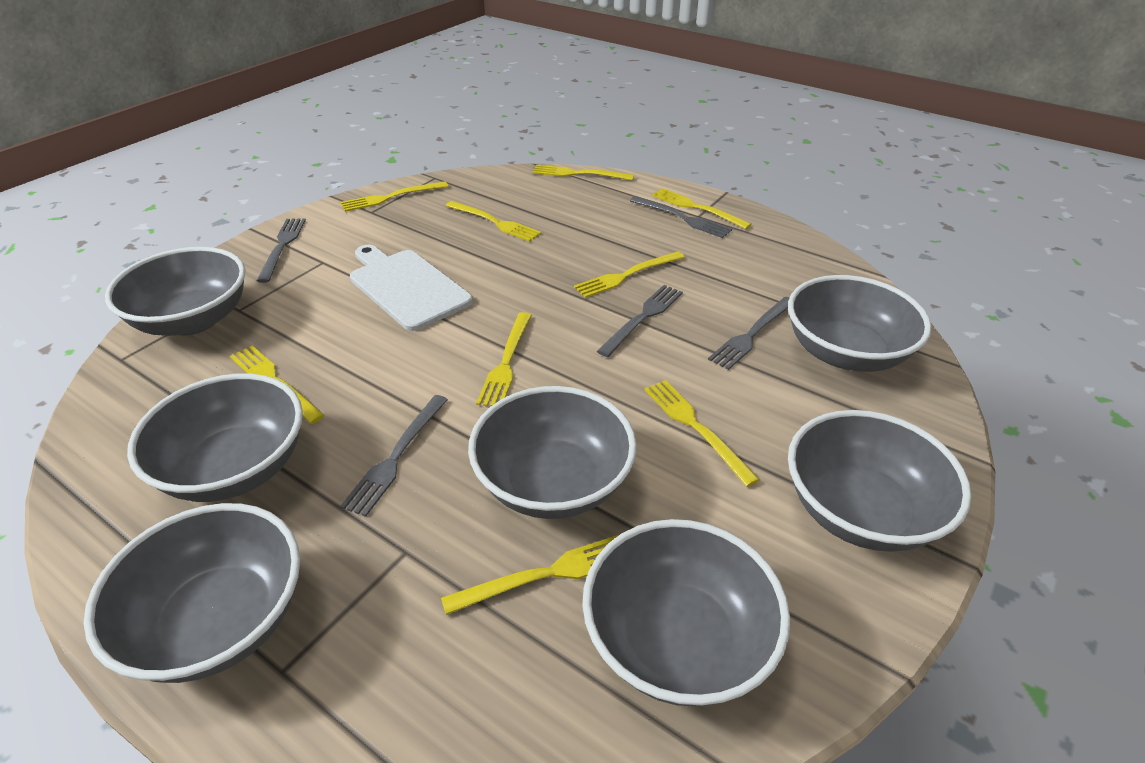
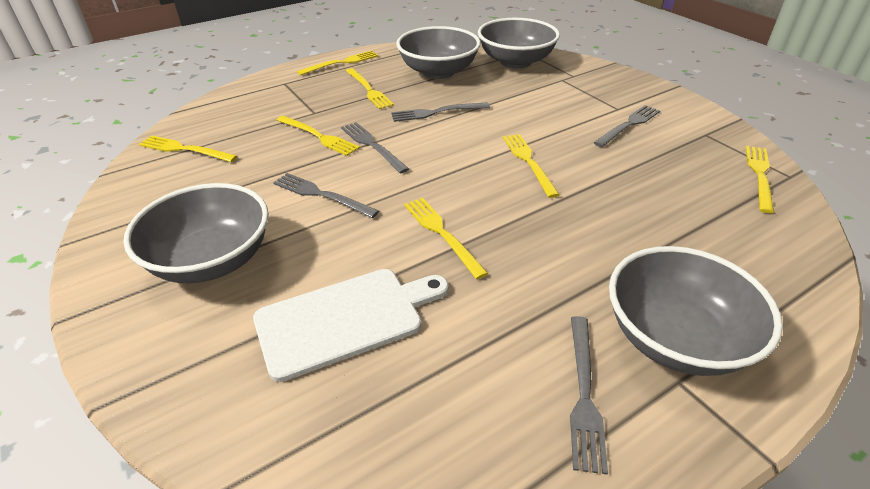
grey bowl: 7 -> 4
yellow fork: 9 -> 7

